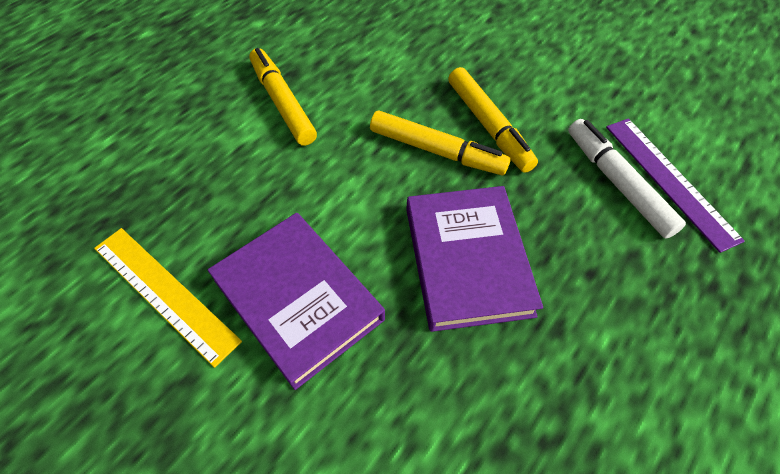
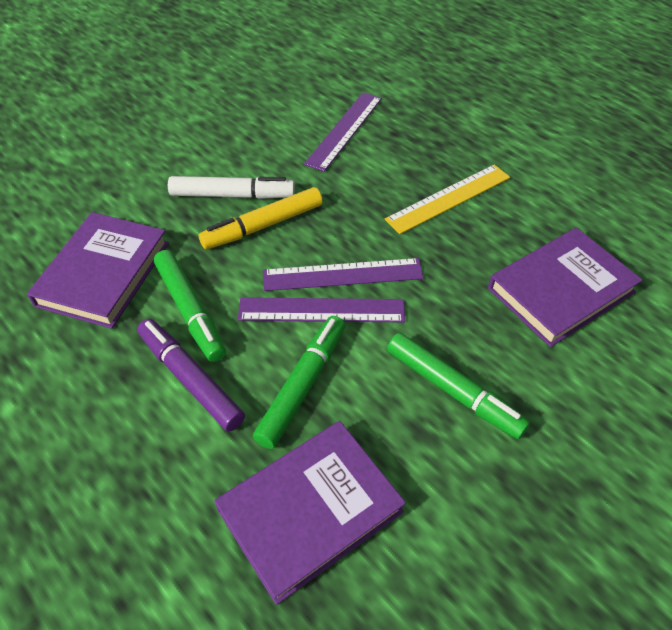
green marker: 0 -> 3
purple book: 2 -> 3
purple marker: 0 -> 1
purple ruler: 1 -> 3
yellow marker: 3 -> 1

